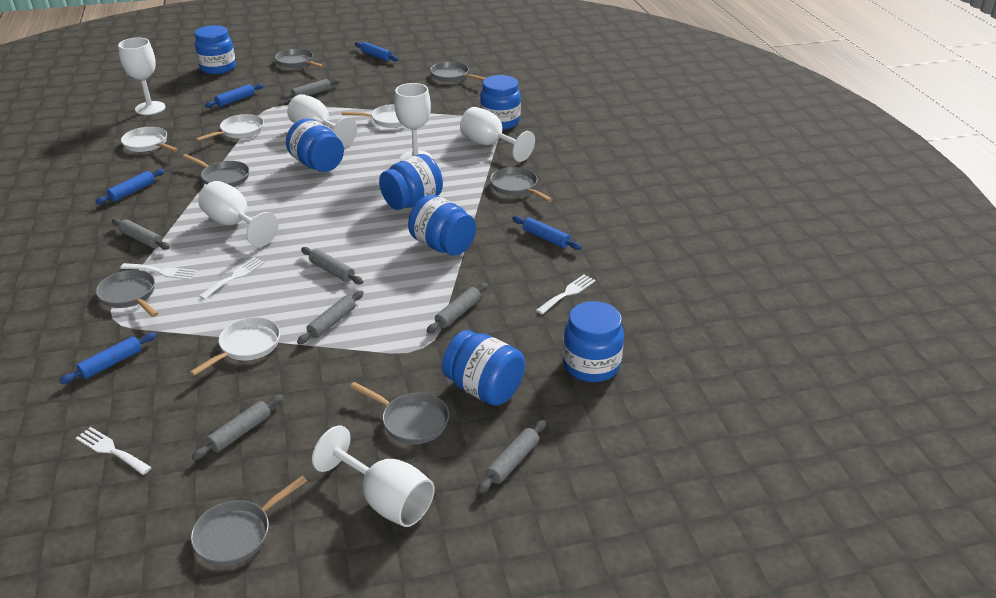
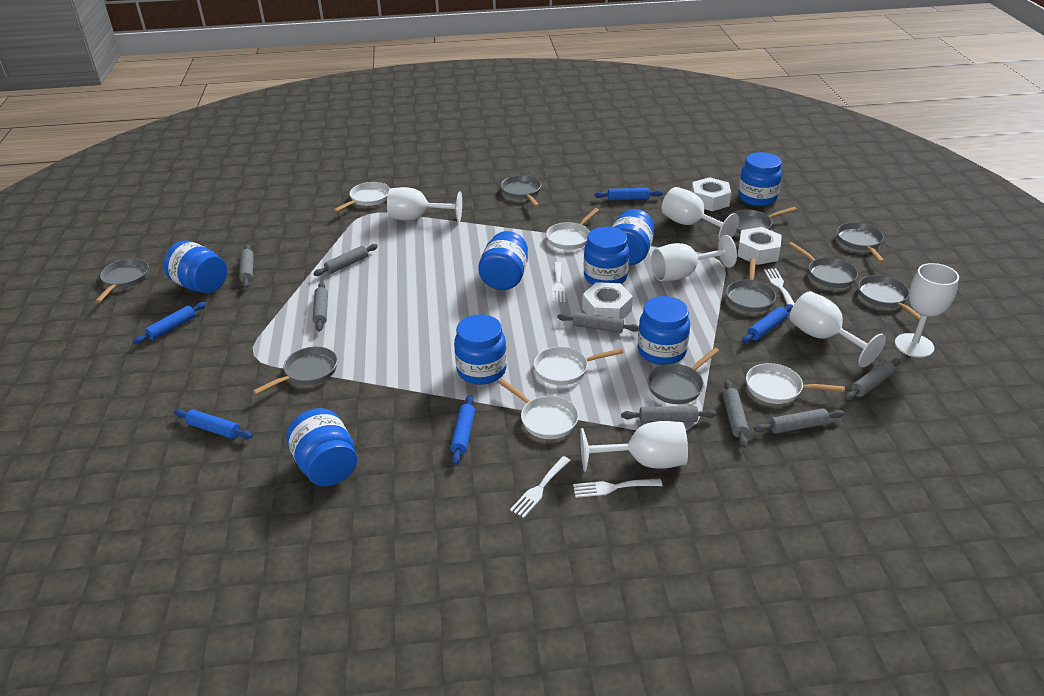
blue jar: 7 -> 8
grey pan: 7 -> 9
grey rolling pin: 7 -> 8
white nut: 0 -> 3
white pan: 4 -> 5

